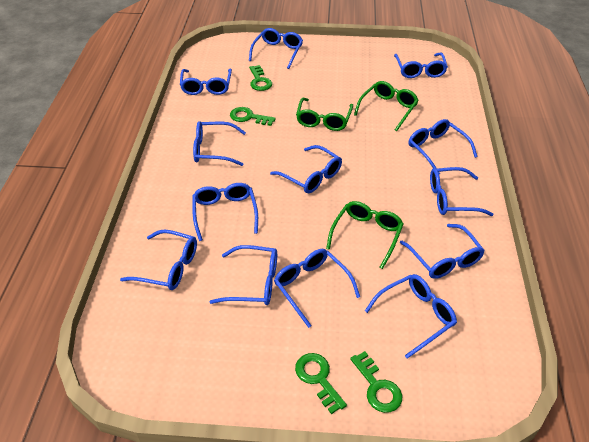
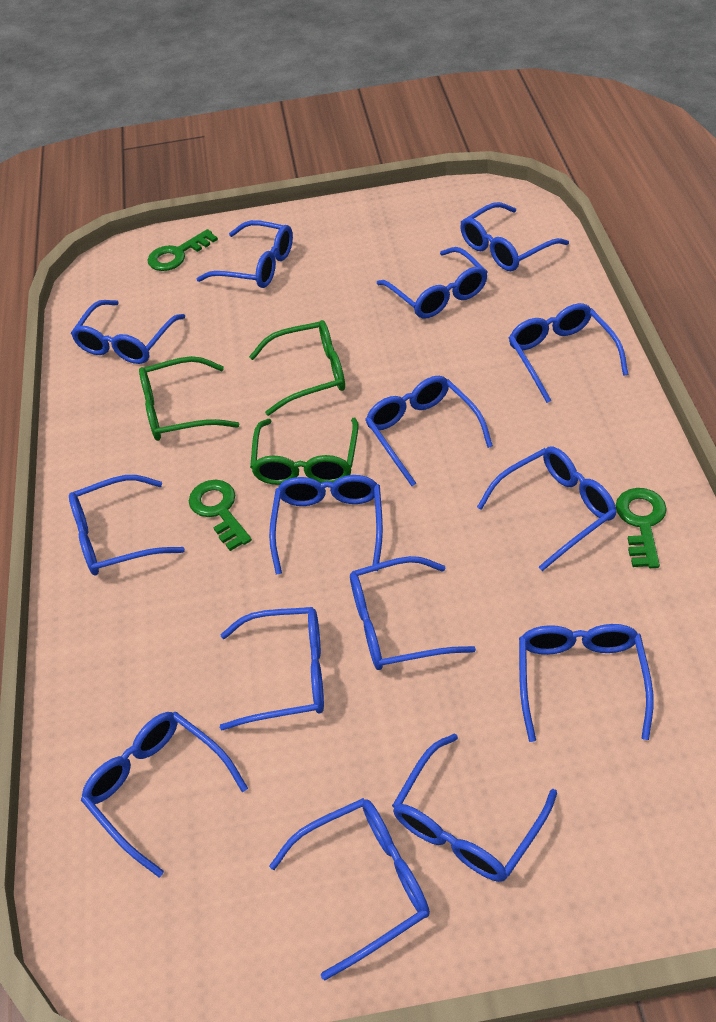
blue glasses: 13 -> 15
green key: 4 -> 3

